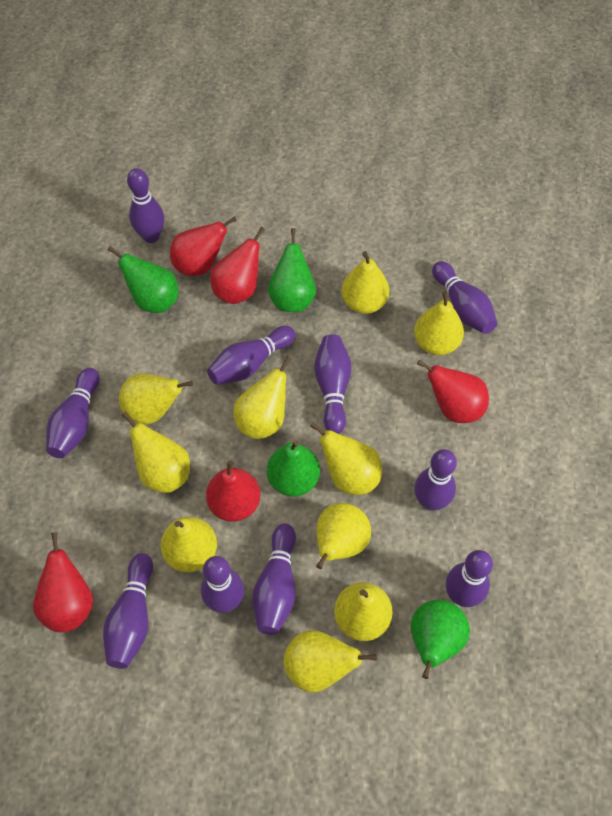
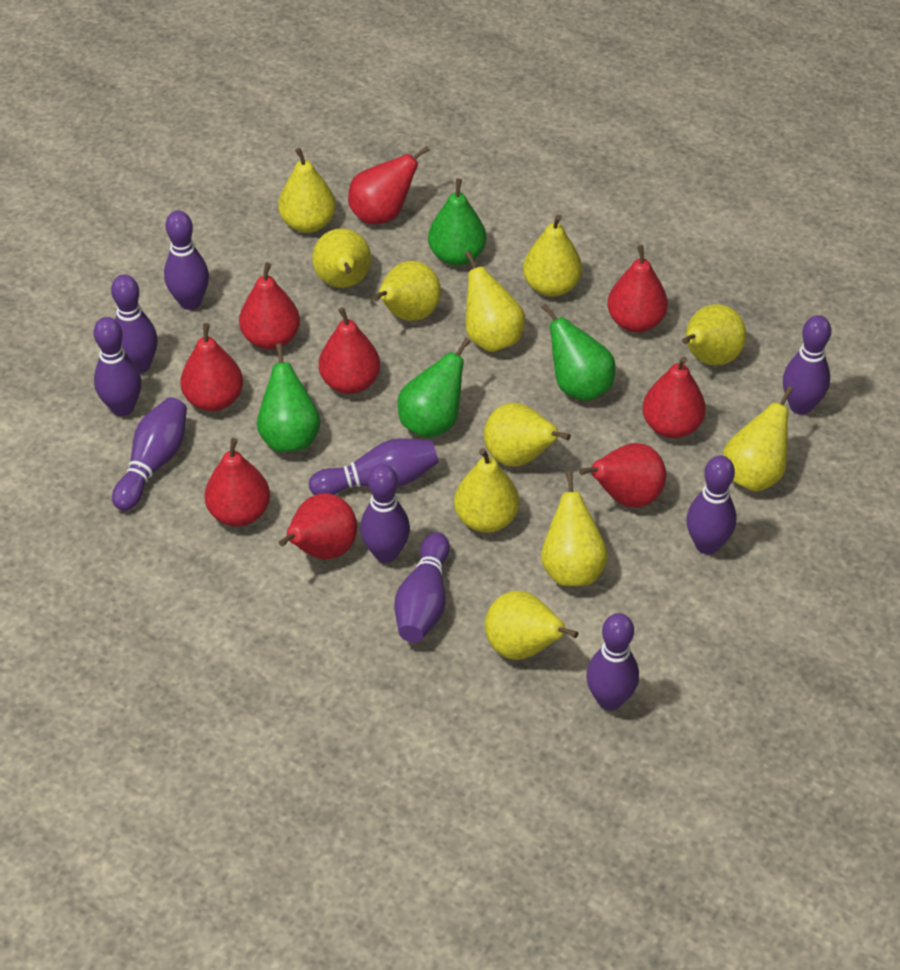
red pear: 5 -> 9
yellow pear: 10 -> 11

